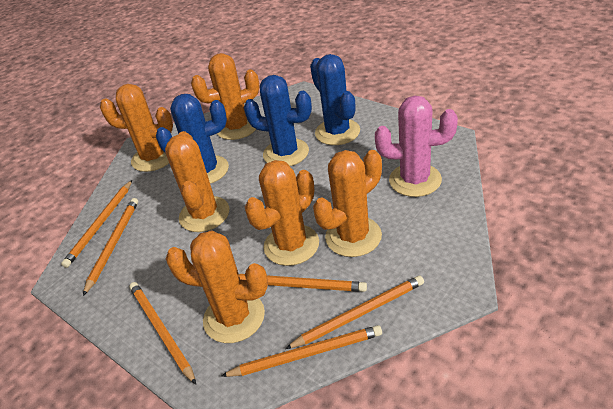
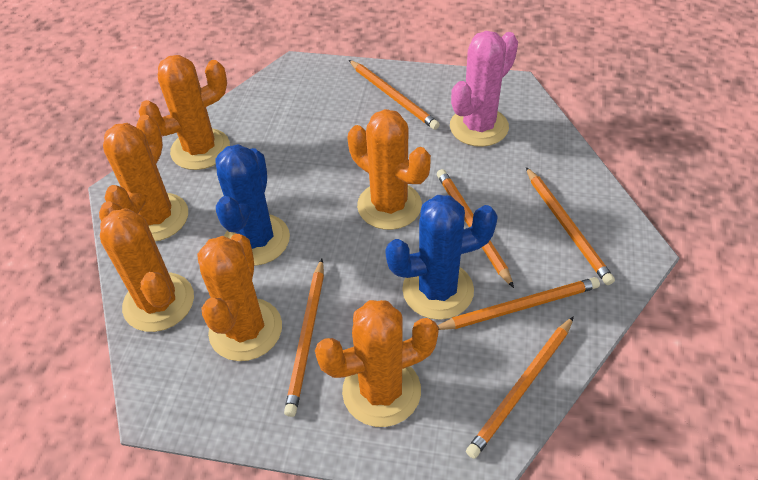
blue cactus: 3 -> 2

